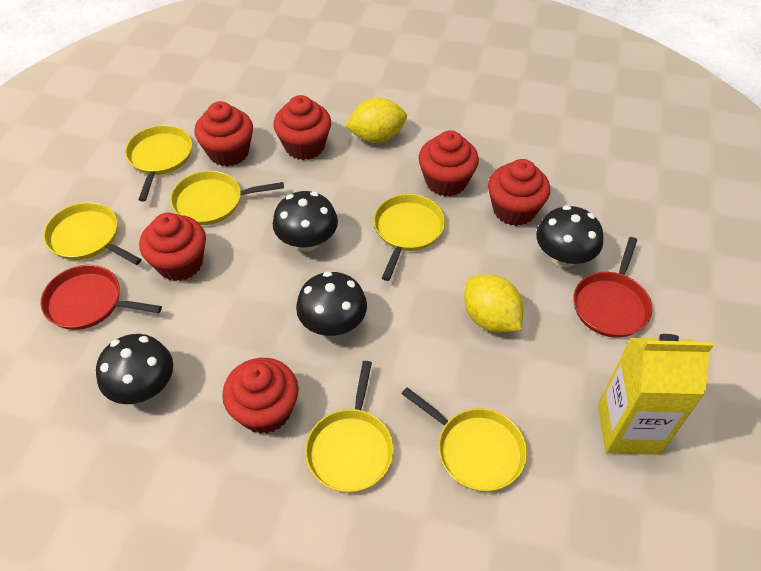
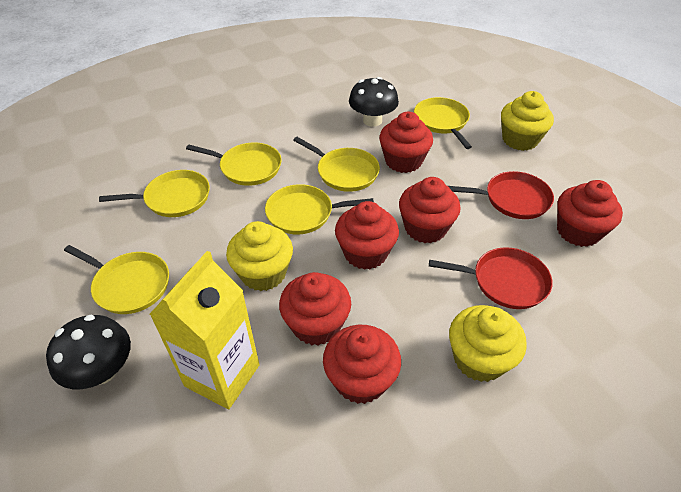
black mushroom: 4 -> 2
yellow cupcake: 0 -> 3
yellow lemon: 2 -> 0

